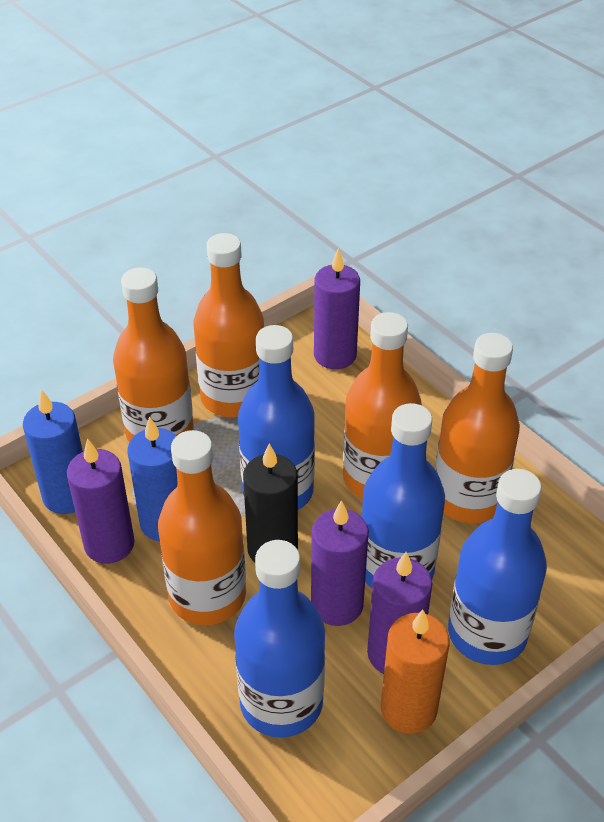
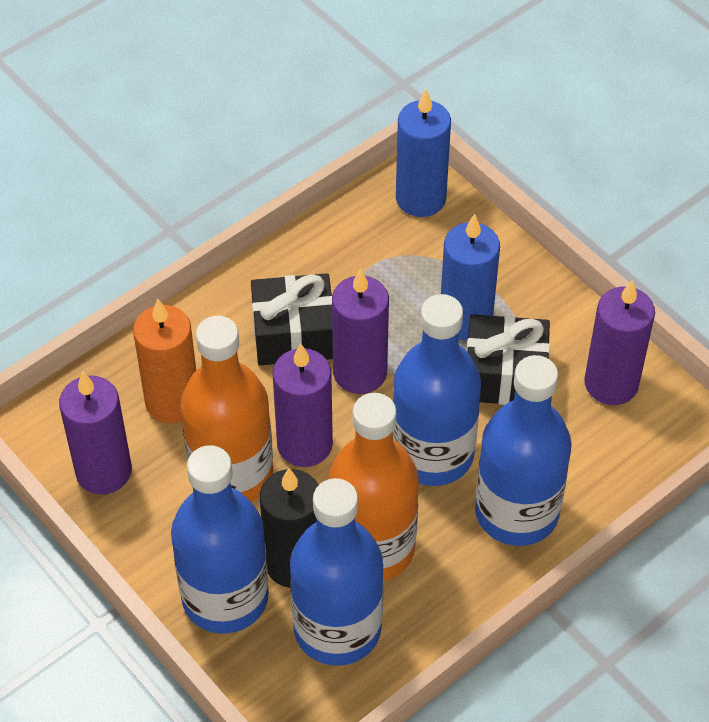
black gift: 0 -> 2
orange bottle: 5 -> 2

